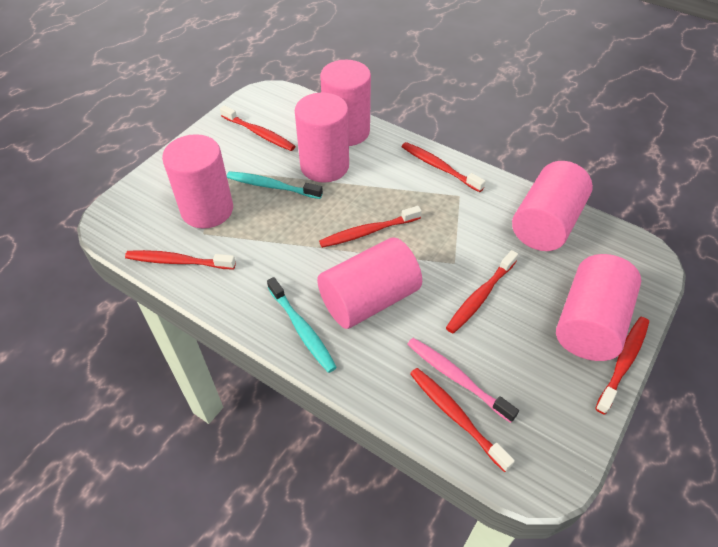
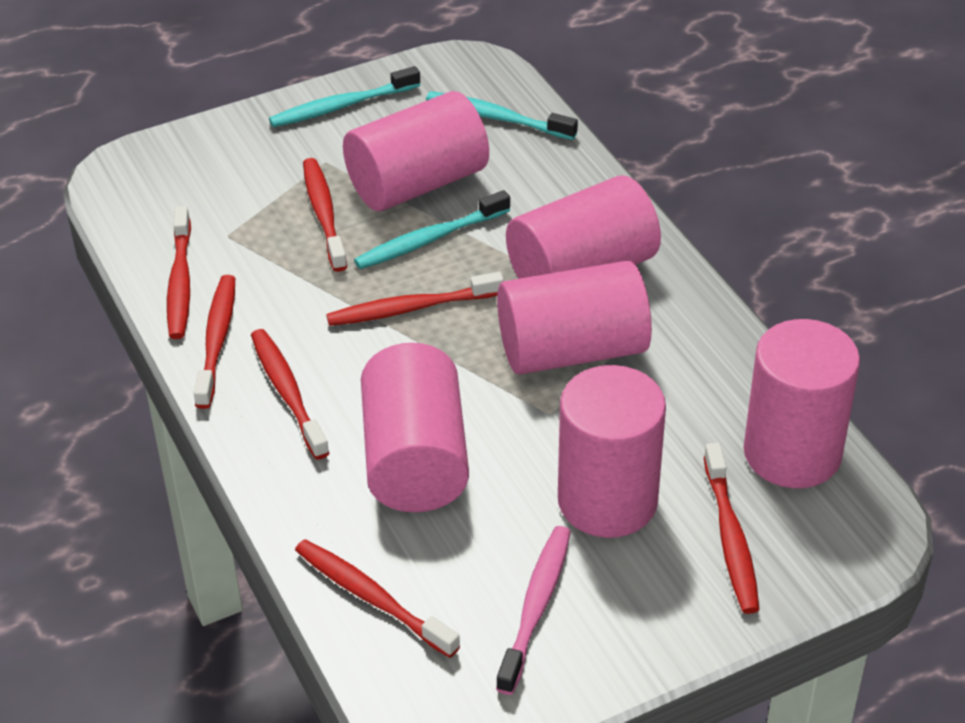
turquoise toothbrush: 2 -> 3

